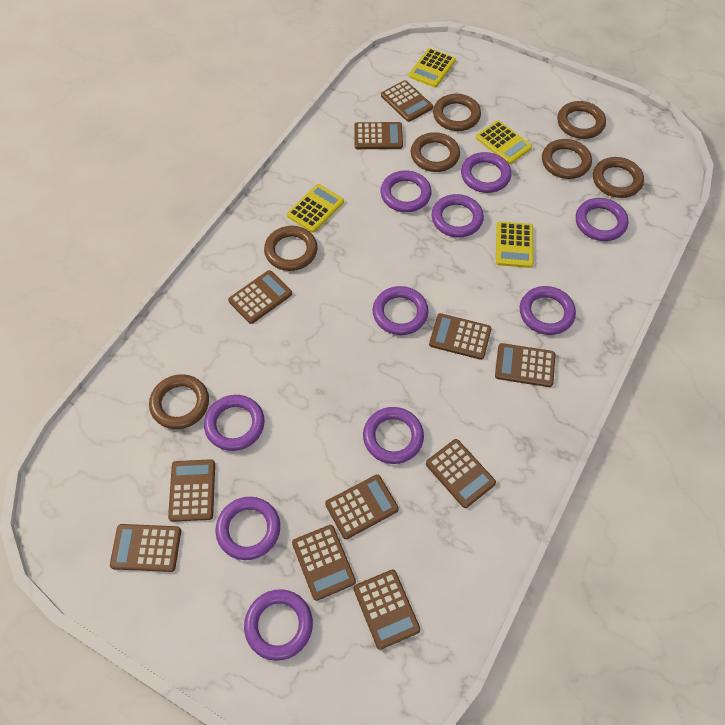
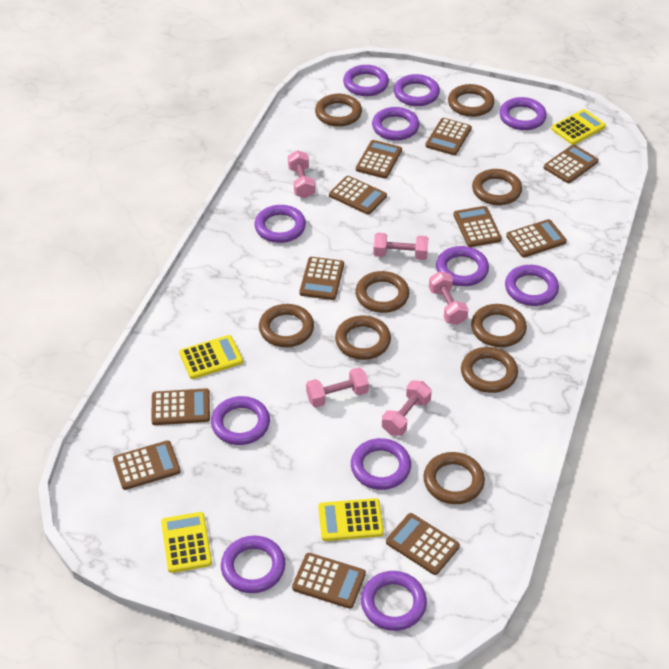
brown ring: 7 -> 9
pink dumbbell: 0 -> 5
purple ring: 10 -> 11

